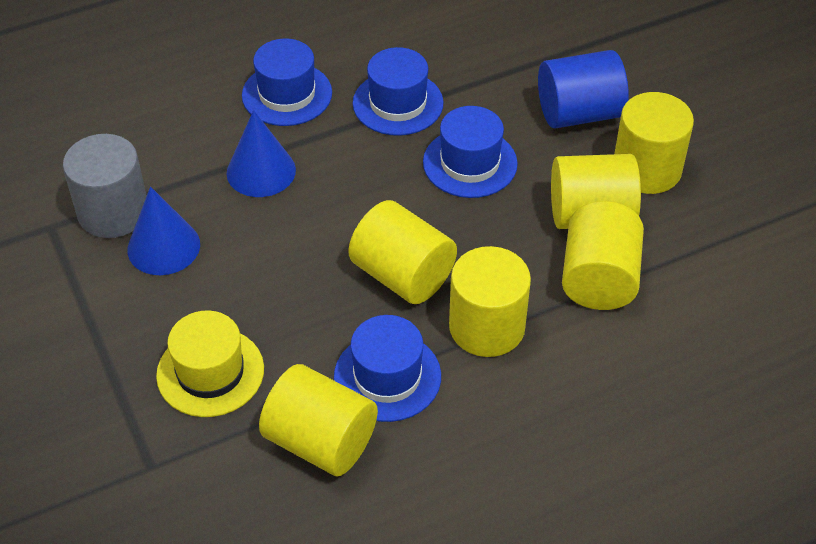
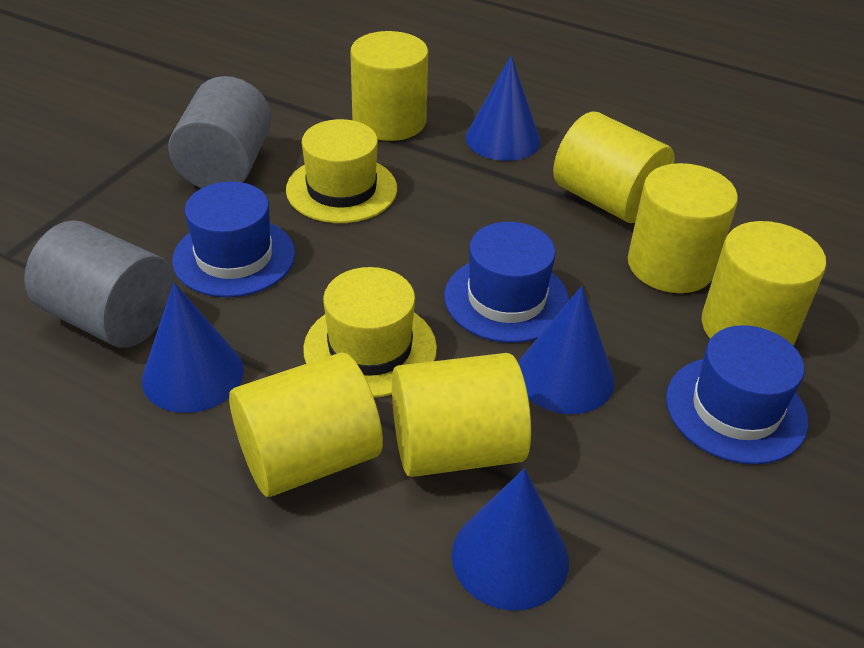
blue cone: 2 -> 4
blue cylinder: 1 -> 0
blue hat: 4 -> 3
grey cylinder: 1 -> 2
yellow hat: 1 -> 2

